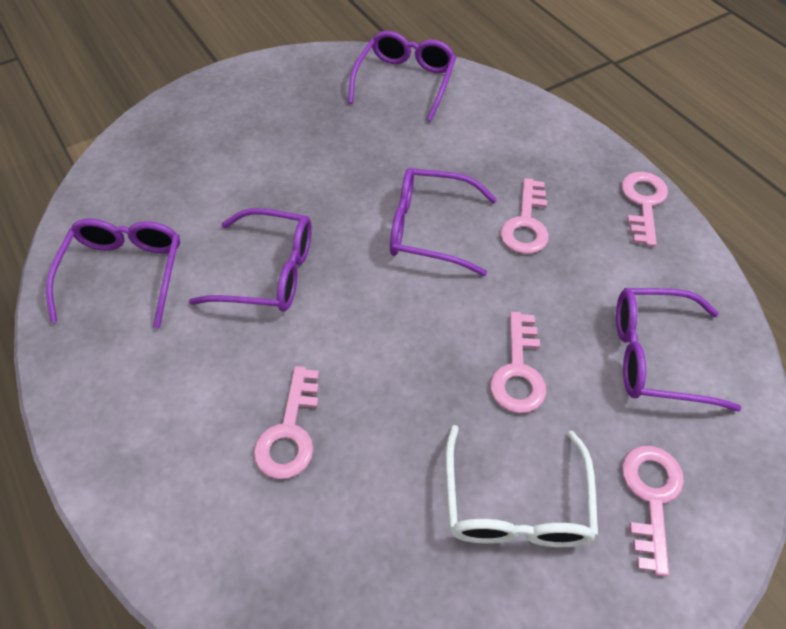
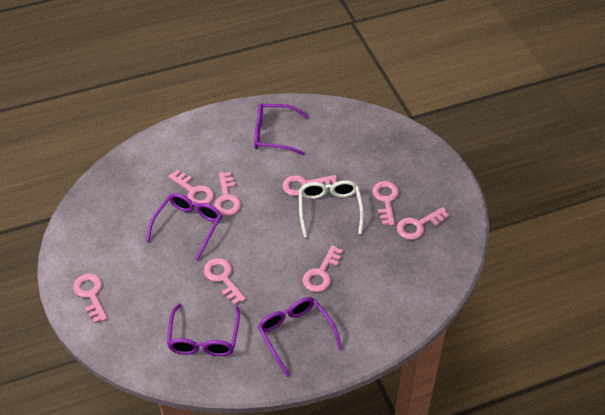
pink key: 5 -> 8
purple glasses: 5 -> 4

